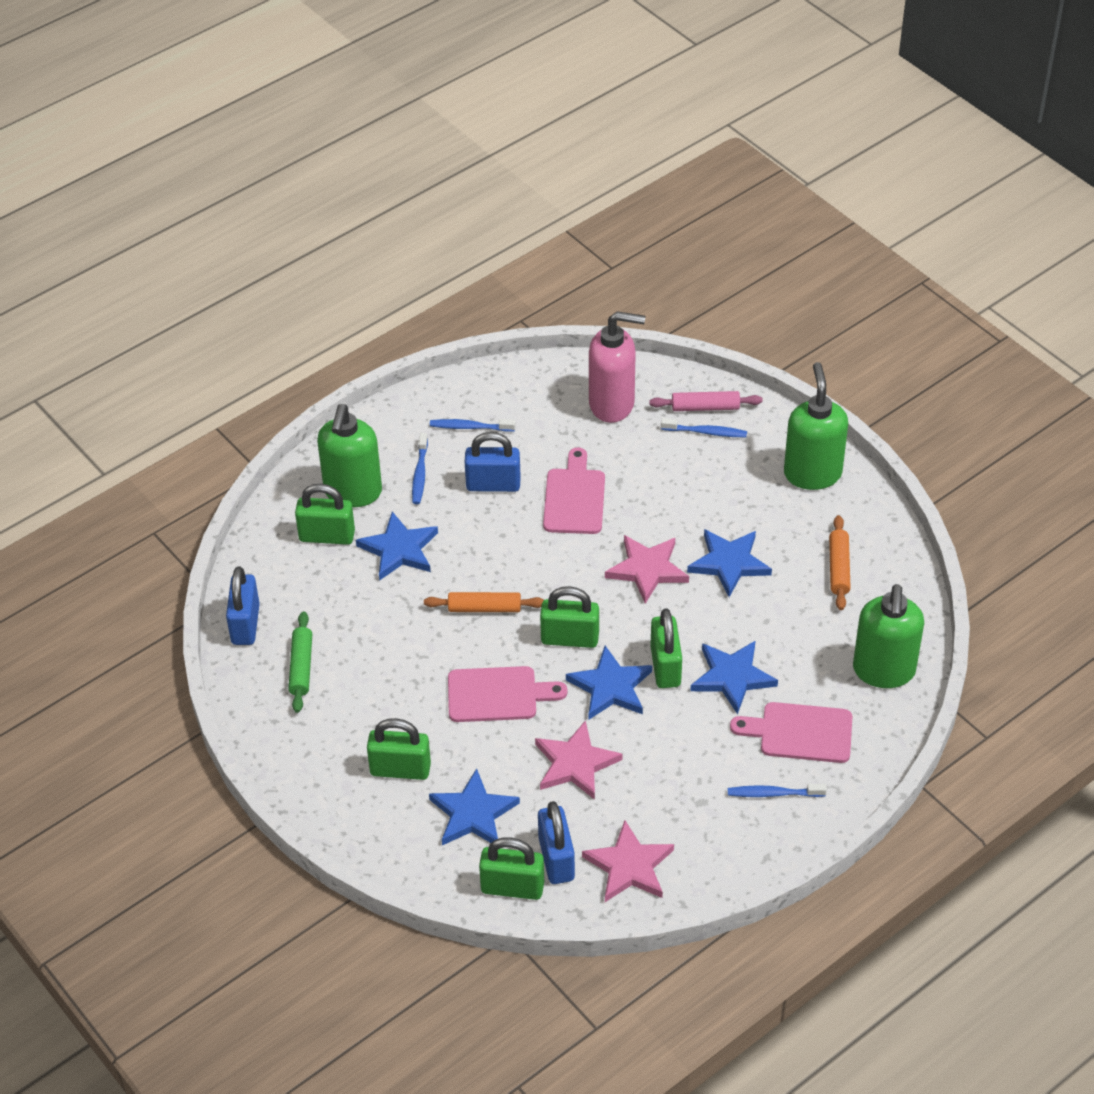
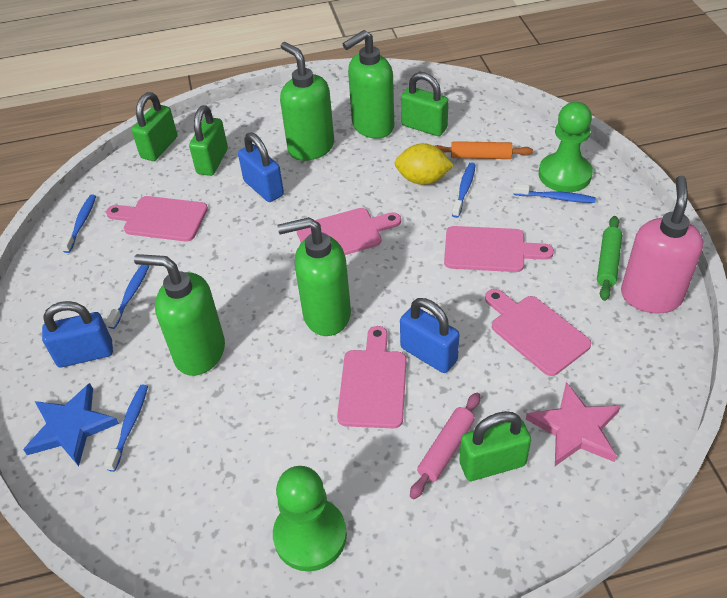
blue star: 5 -> 1
blue toothbrush: 4 -> 5
green padlock: 5 -> 4
green pawn: 0 -> 2
green soap dispenser: 3 -> 4
orange rolling pin: 2 -> 1
pink cutting board: 3 -> 5
pink star: 3 -> 1
yellow lemon: 0 -> 1

